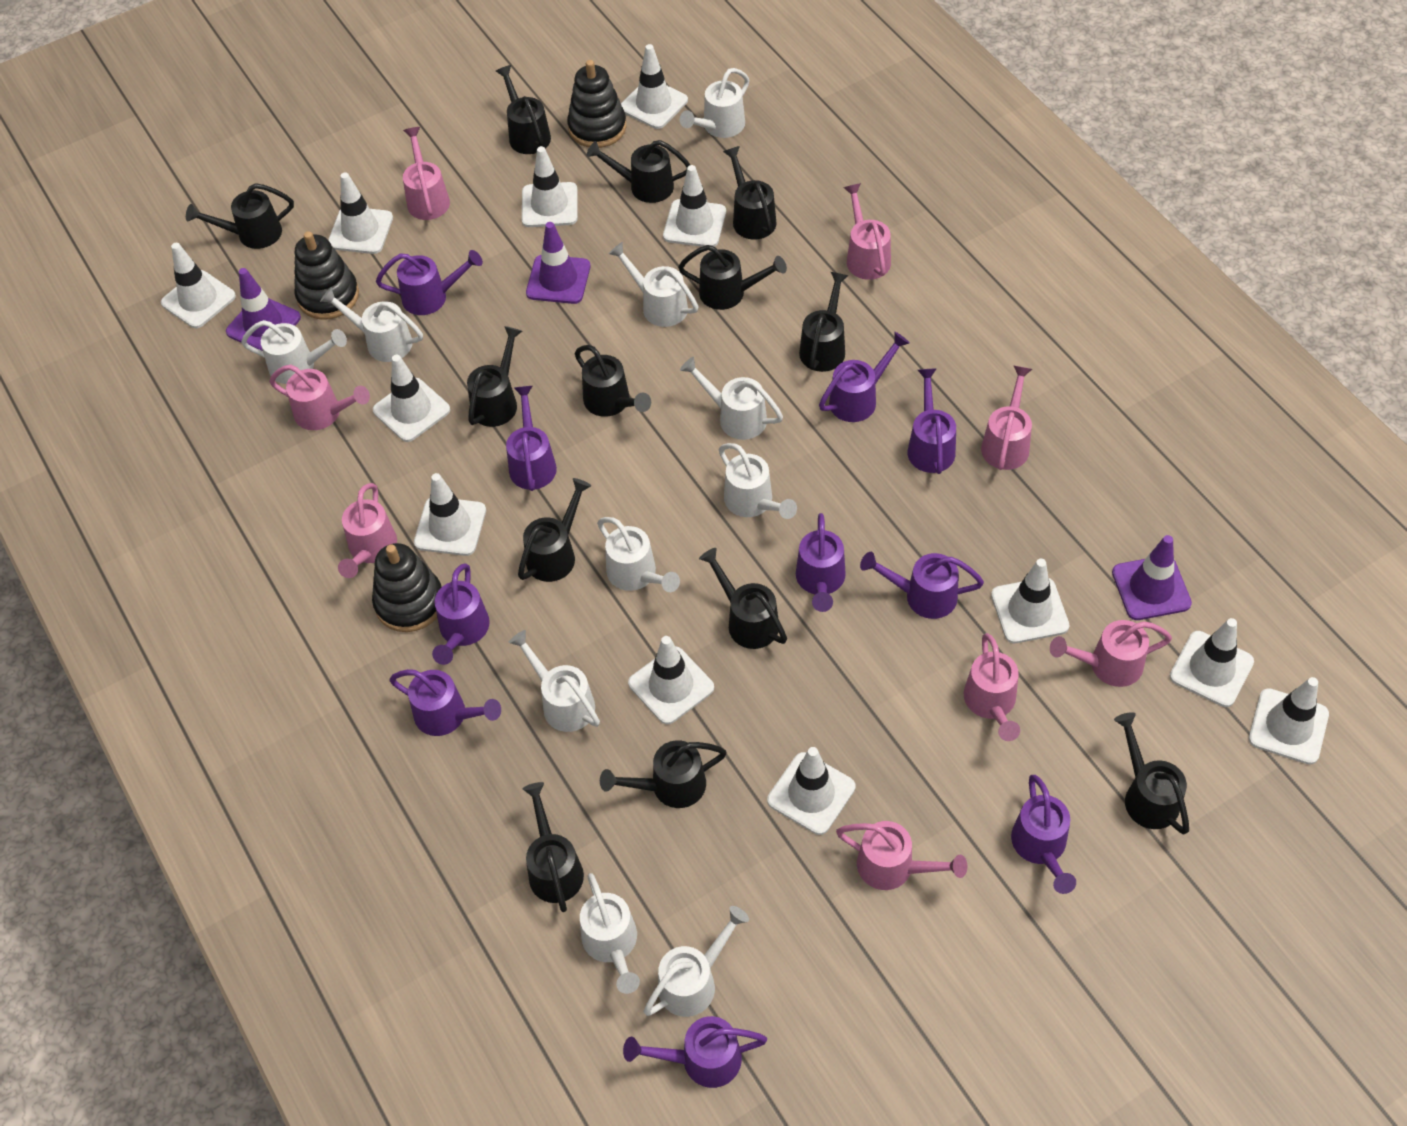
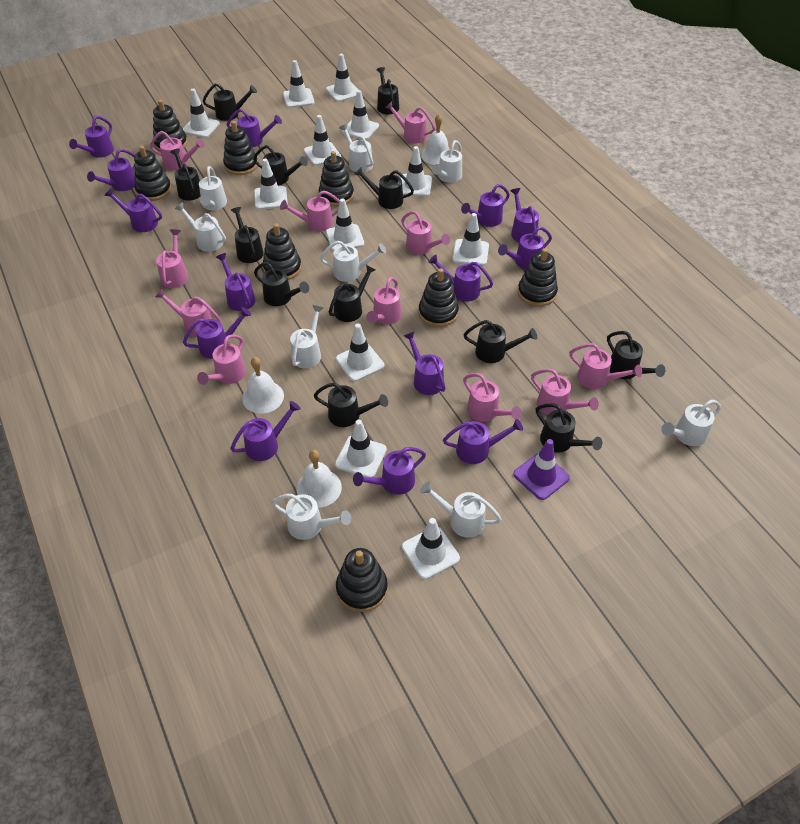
black stacking toy: 3 -> 8
black watering can: 13 -> 12
pink watering can: 8 -> 11
purple traffic cone: 3 -> 1
purple watering can: 10 -> 14
white bell: 0 -> 3
white watering can: 10 -> 9

